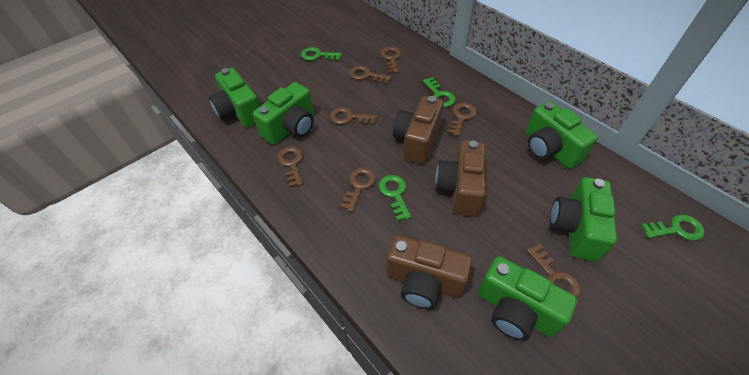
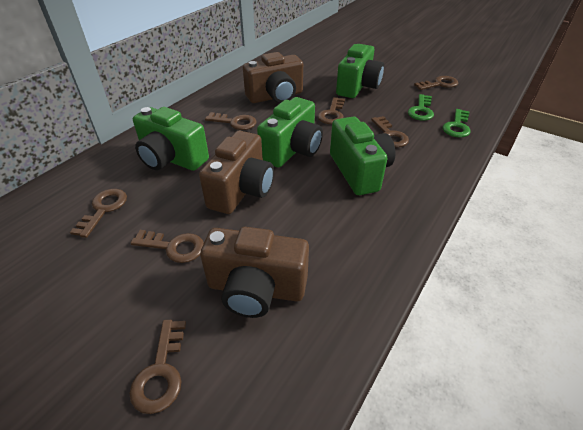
green camera: 5 -> 4
green key: 4 -> 2

